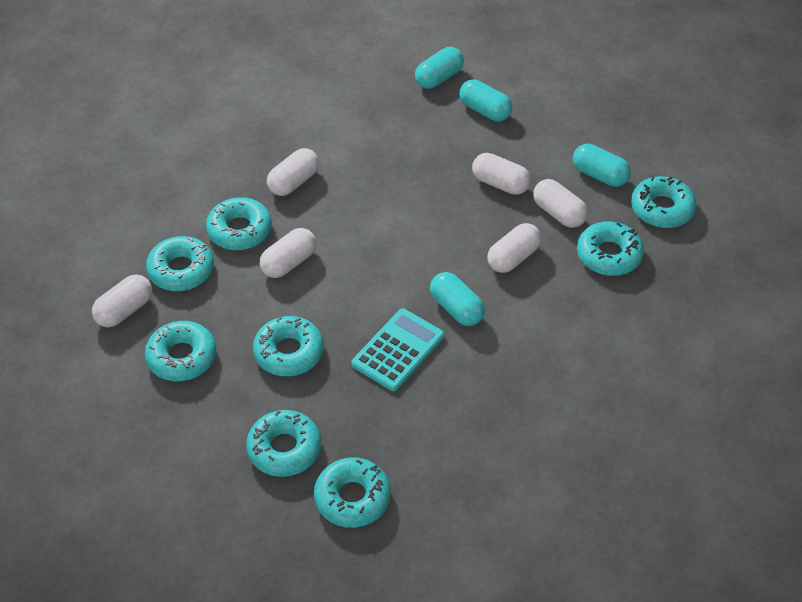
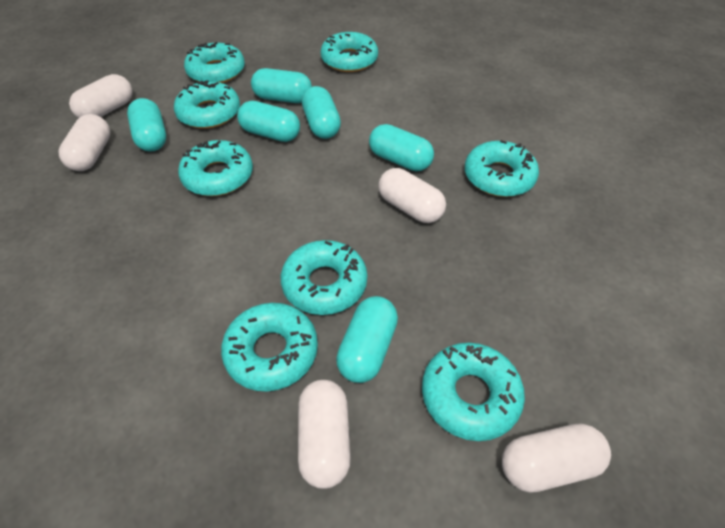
turquoise calculator: 1 -> 0
turquoise capsule: 4 -> 6
white capsule: 6 -> 5

